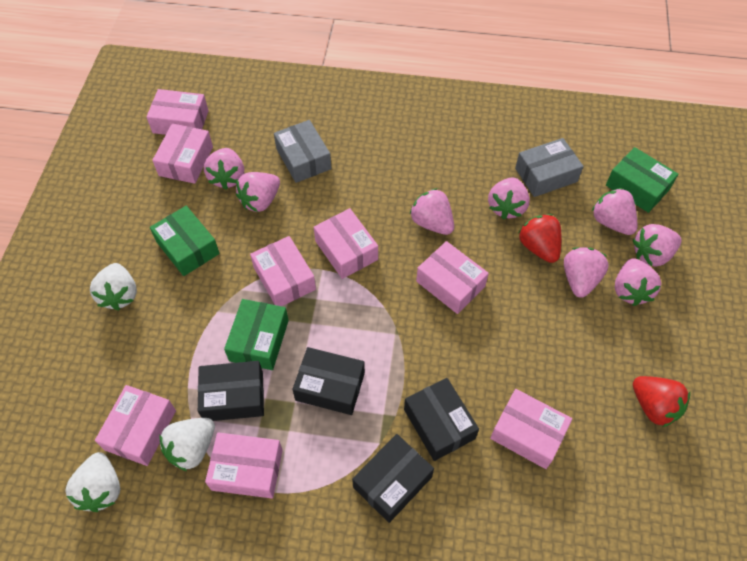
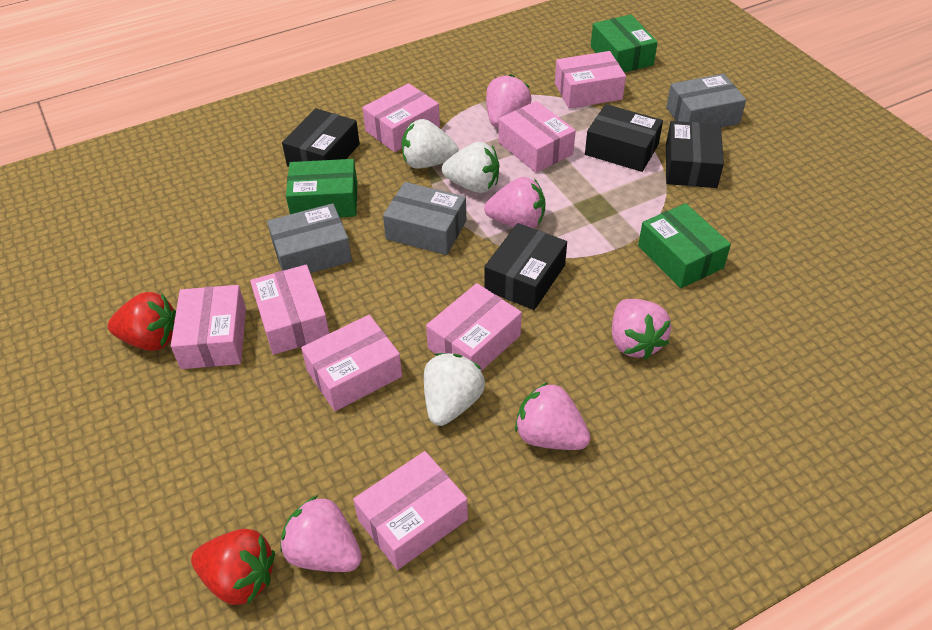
grey box: 2 -> 3
pink strawberry: 8 -> 5

